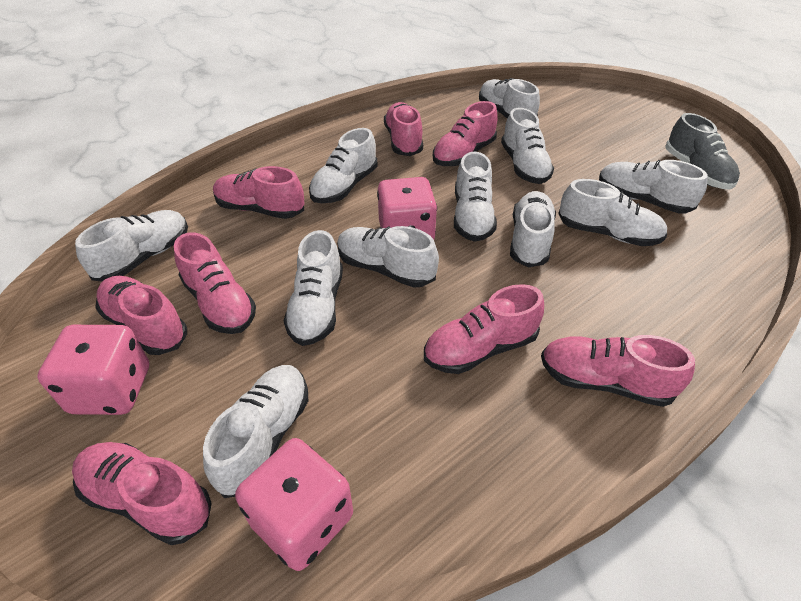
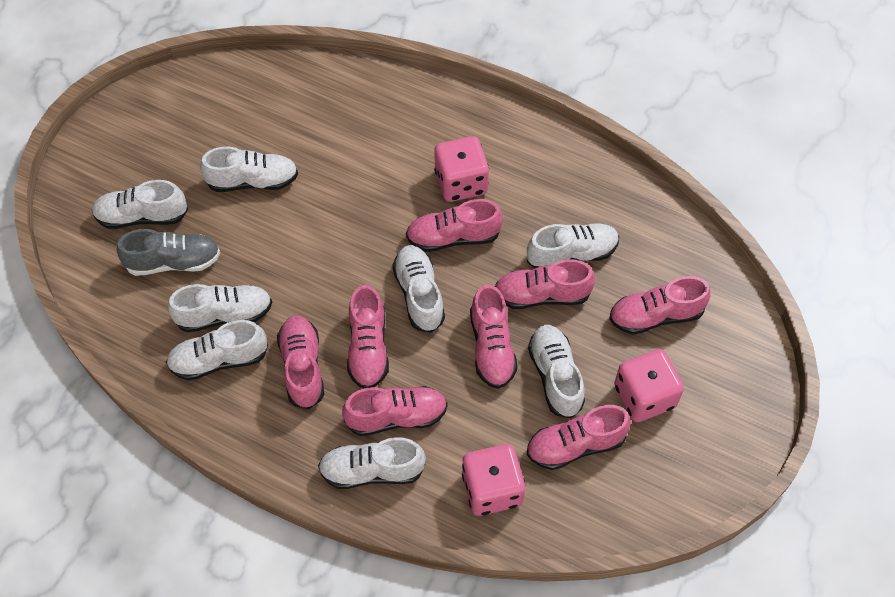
white shoe: 11 -> 8

